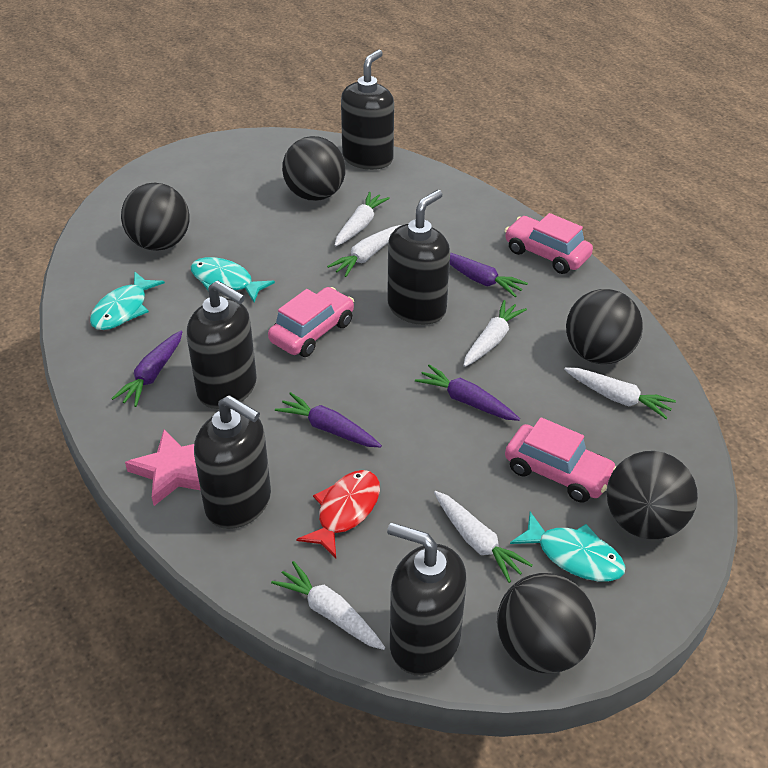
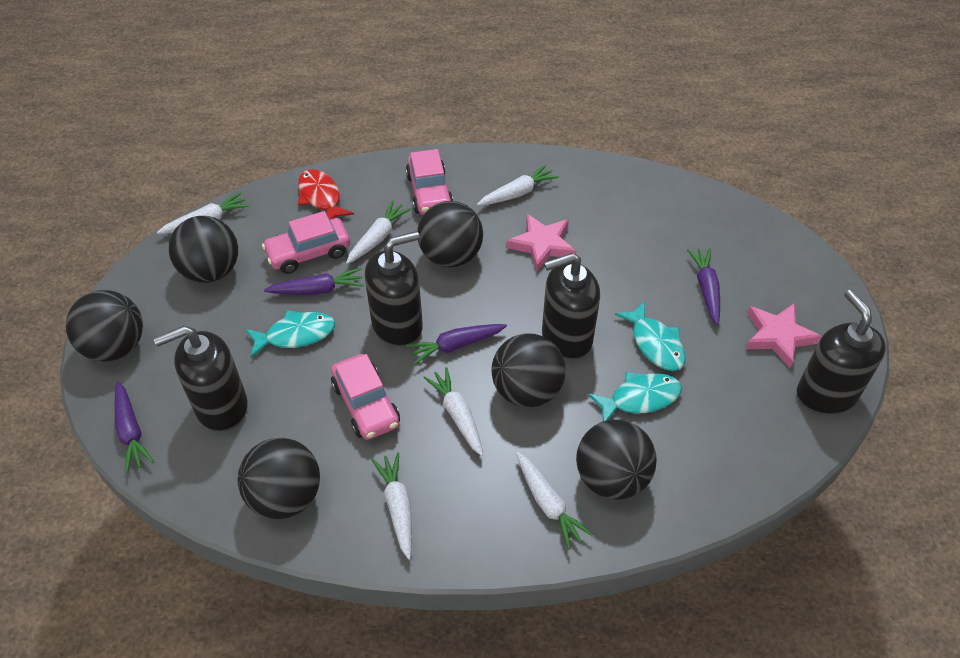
black ball: 5 -> 6
black soap dispenser: 5 -> 4
pink star: 1 -> 2

